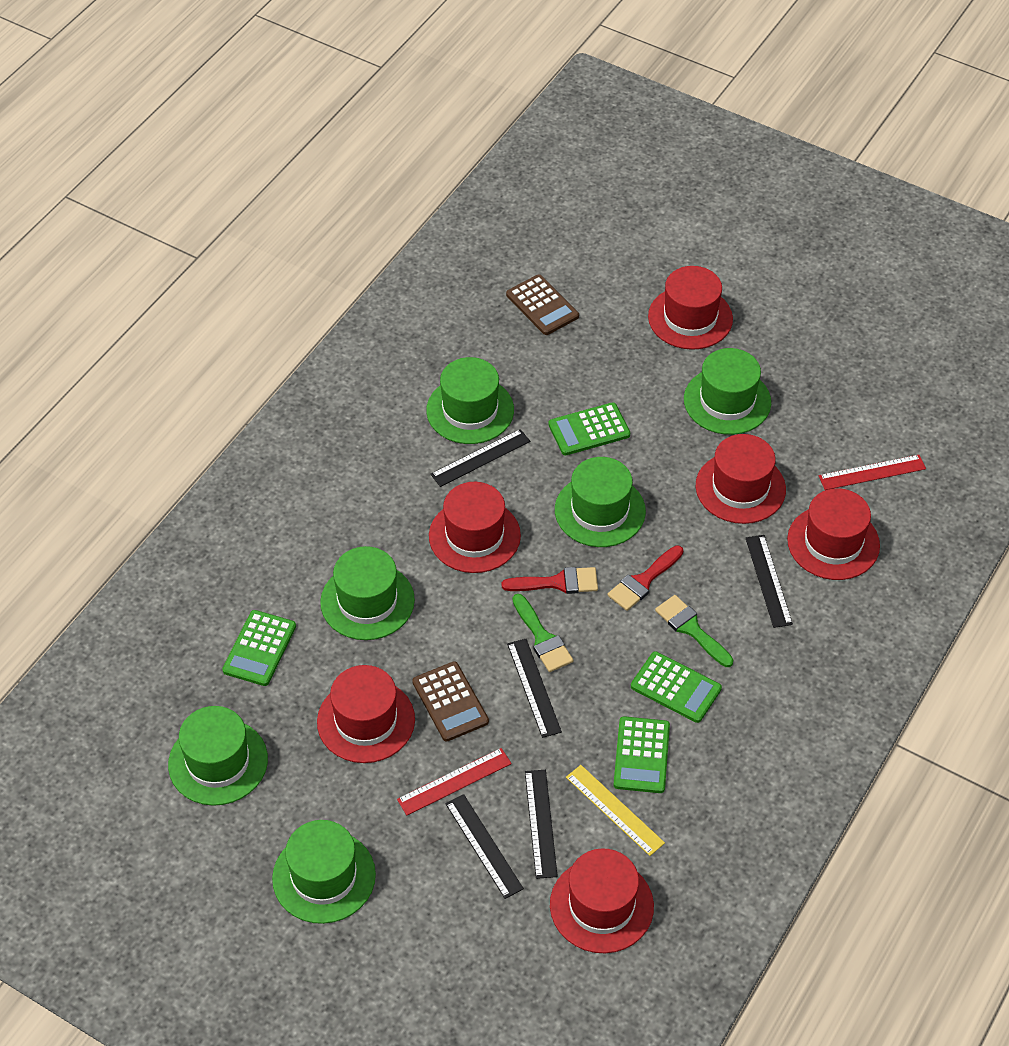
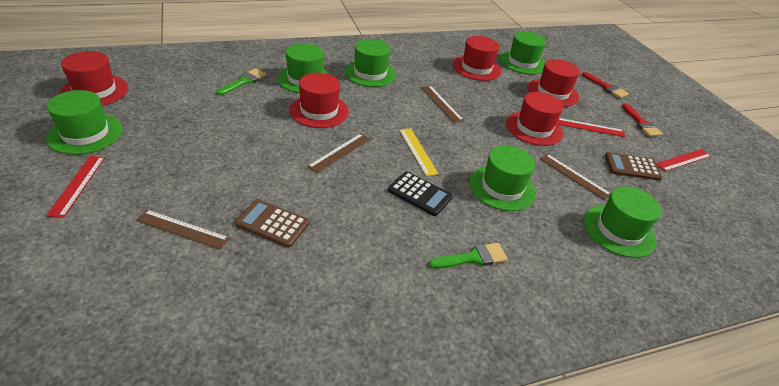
black calculator: 0 -> 1
black ruler: 5 -> 0
brown ruler: 0 -> 4
green calculator: 4 -> 0
red hat: 6 -> 5
red ruler: 2 -> 3

